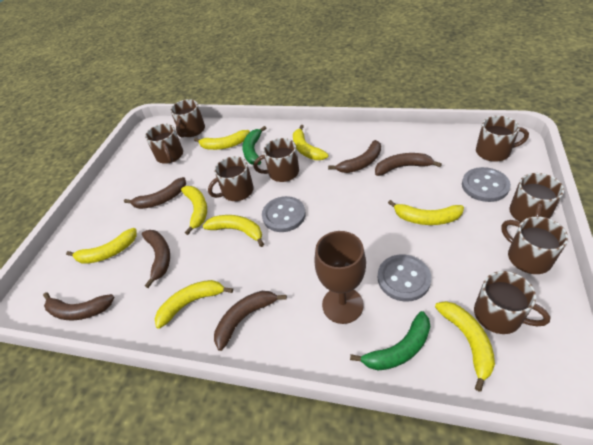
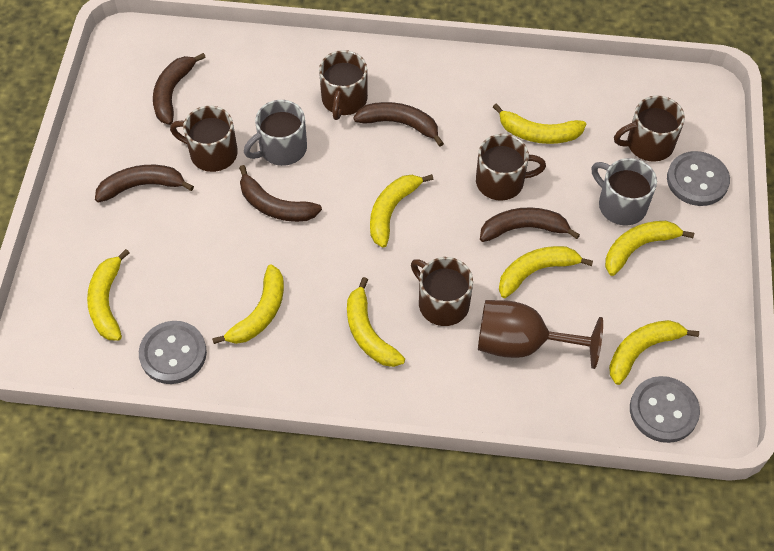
brown banana: 6 -> 5
brown mug: 8 -> 5
green banana: 2 -> 0
grey mug: 0 -> 2

